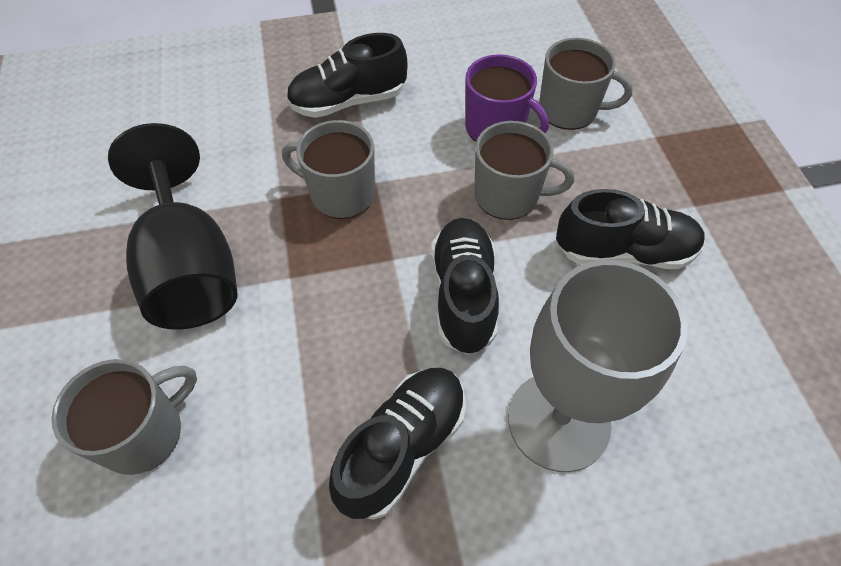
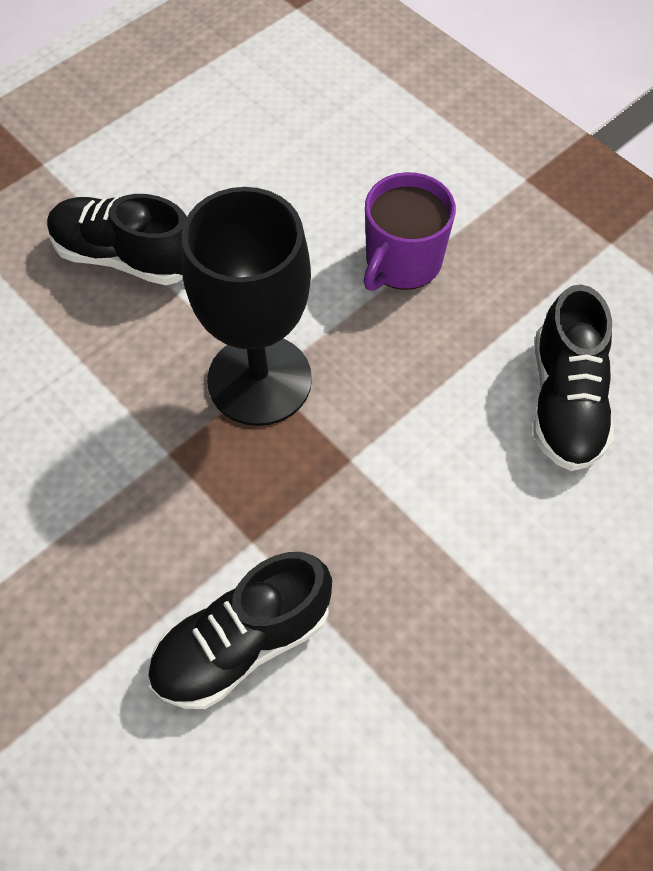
black shoe: 4 -> 3
grey goblet: 1 -> 0
grey mug: 4 -> 0

